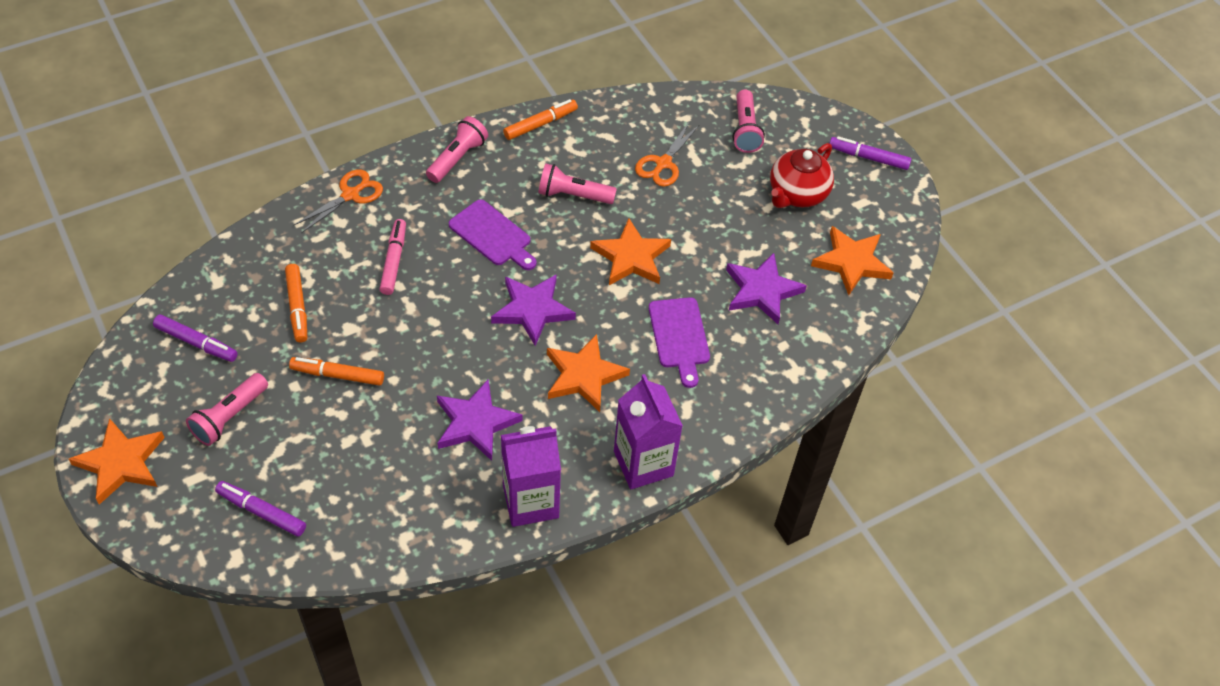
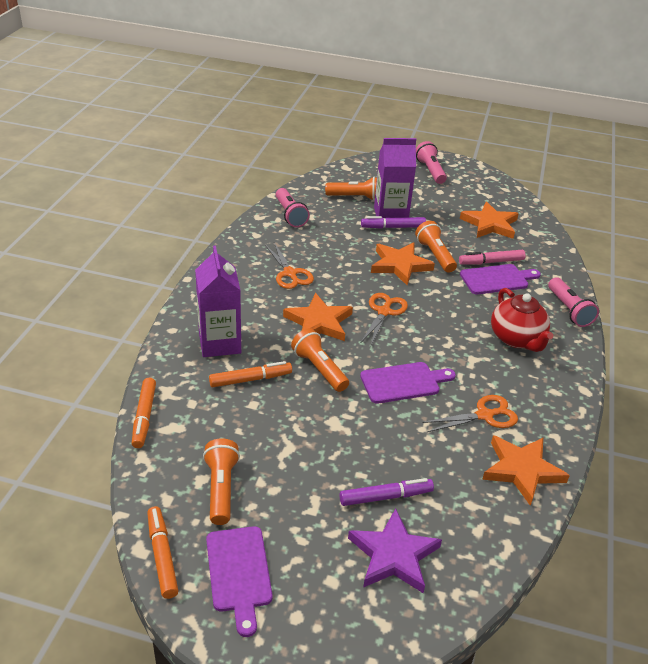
orange flashlight: 0 -> 4
orange scissors: 2 -> 3
pink flashlight: 4 -> 3
purple cutting board: 2 -> 3
purple marker: 3 -> 2
purple star: 3 -> 1

